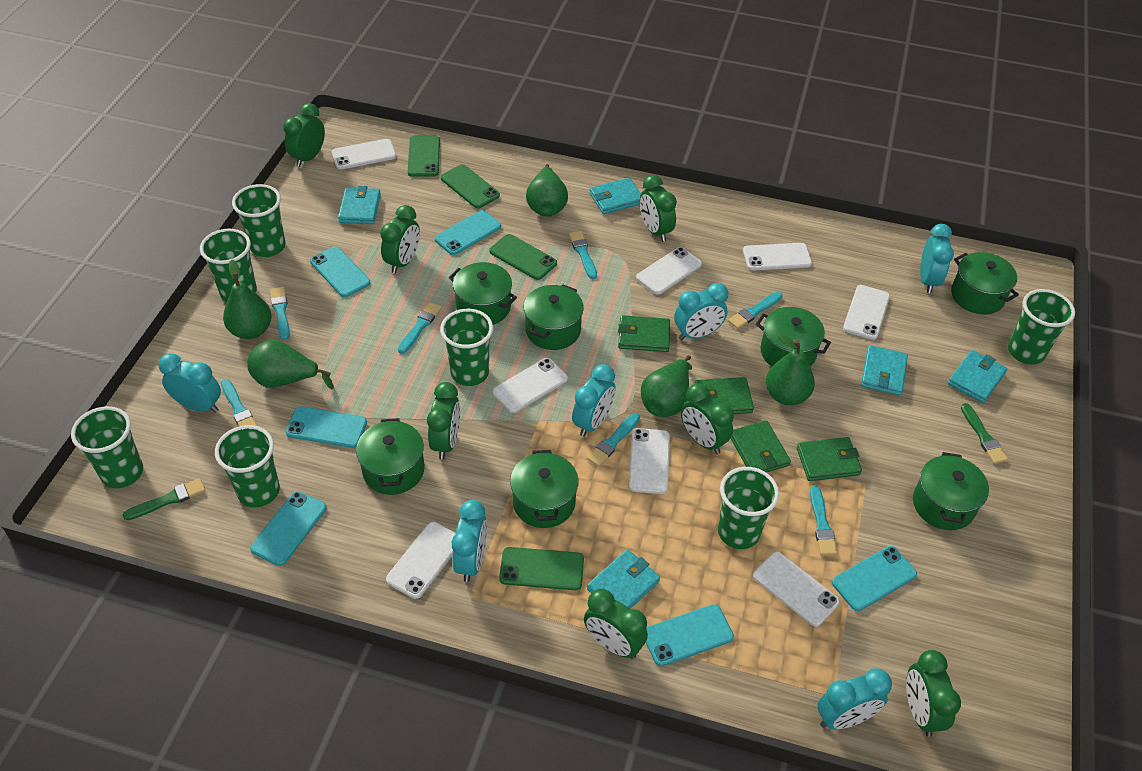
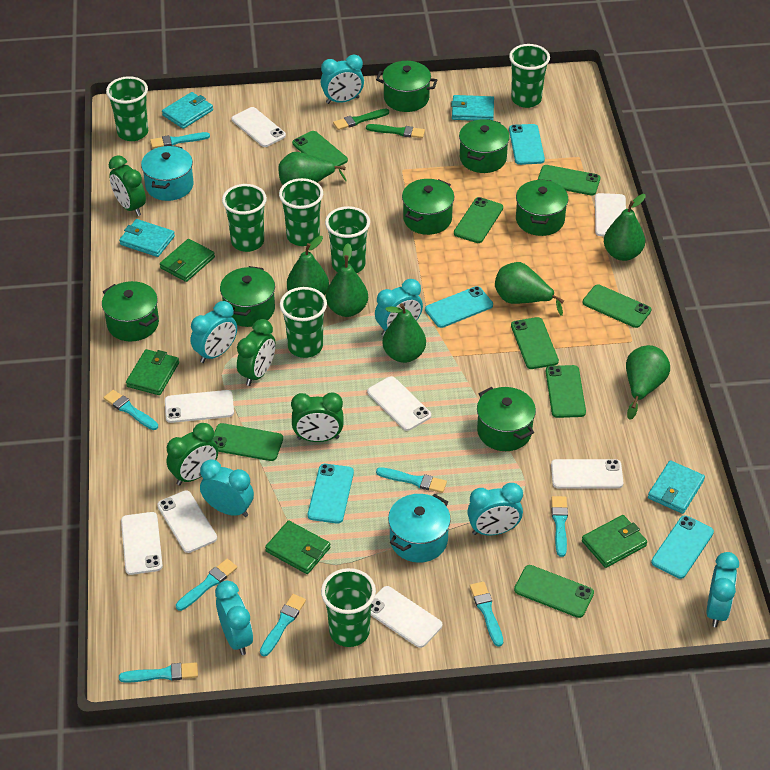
green clock: 7 -> 4
green pear: 5 -> 7
green phone: 4 -> 8
turquoise brush: 7 -> 8
turquoise clock: 6 -> 7
turquoise phone: 6 -> 4
turquoise pot: 0 -> 2
turquoise wallet: 5 -> 4

